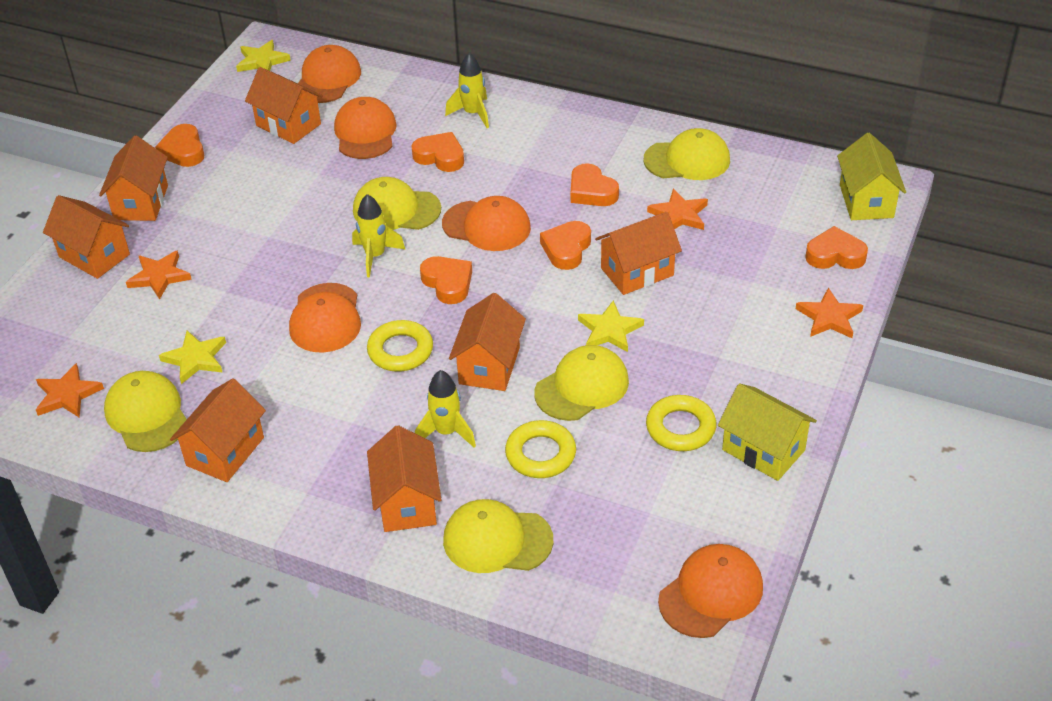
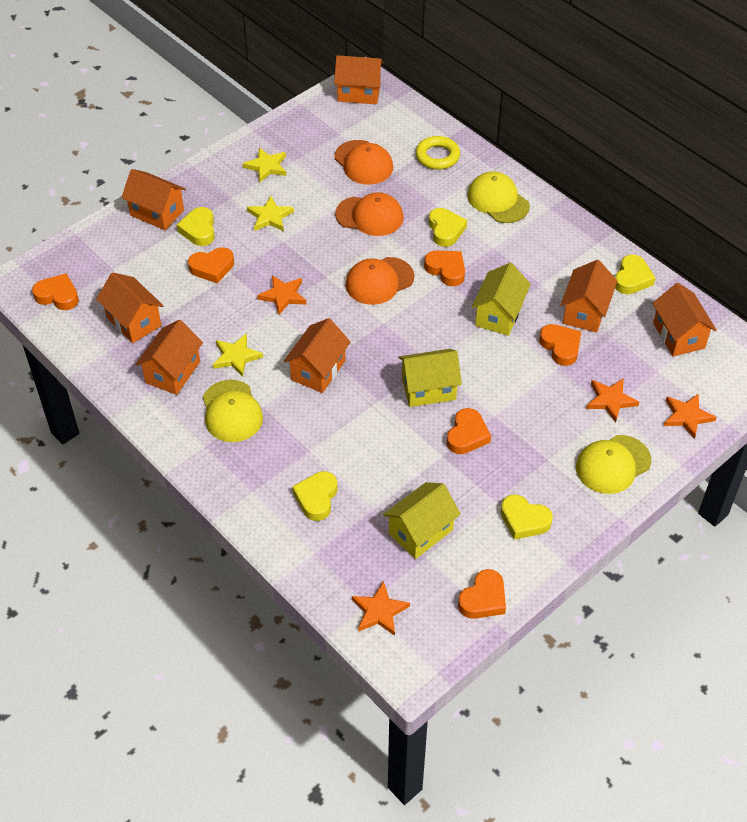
orange cap: 5 -> 3
yellow cap: 5 -> 3
yellow heart: 0 -> 5
yellow house: 2 -> 3
yellow ring: 3 -> 1
yellow rocket: 3 -> 0

